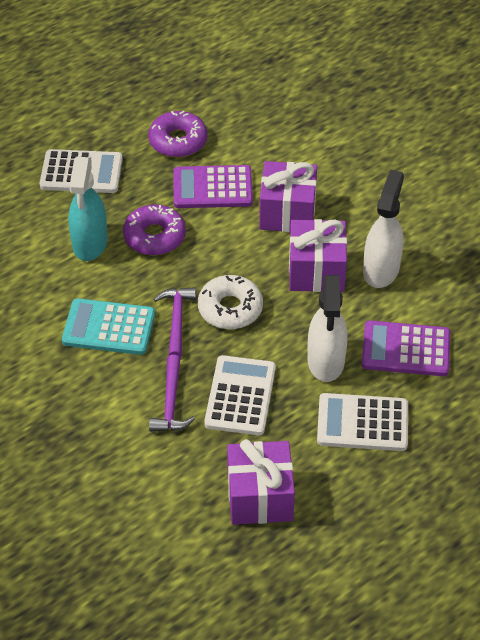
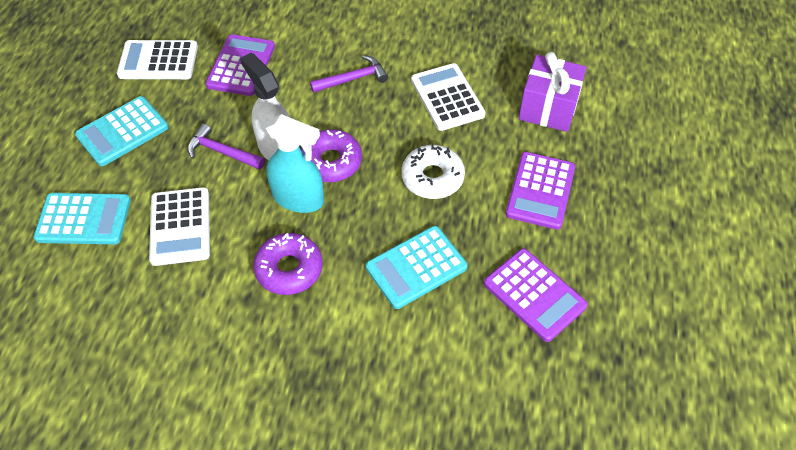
purple calculator: 2 -> 3
purple gift: 3 -> 1
turquoise calculator: 1 -> 3
white spray bottle: 2 -> 1

